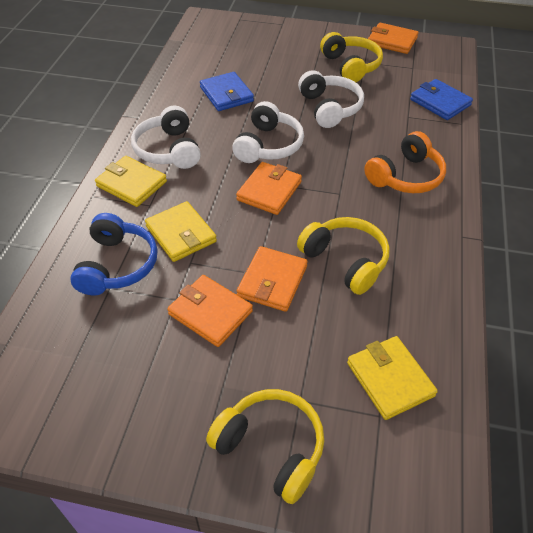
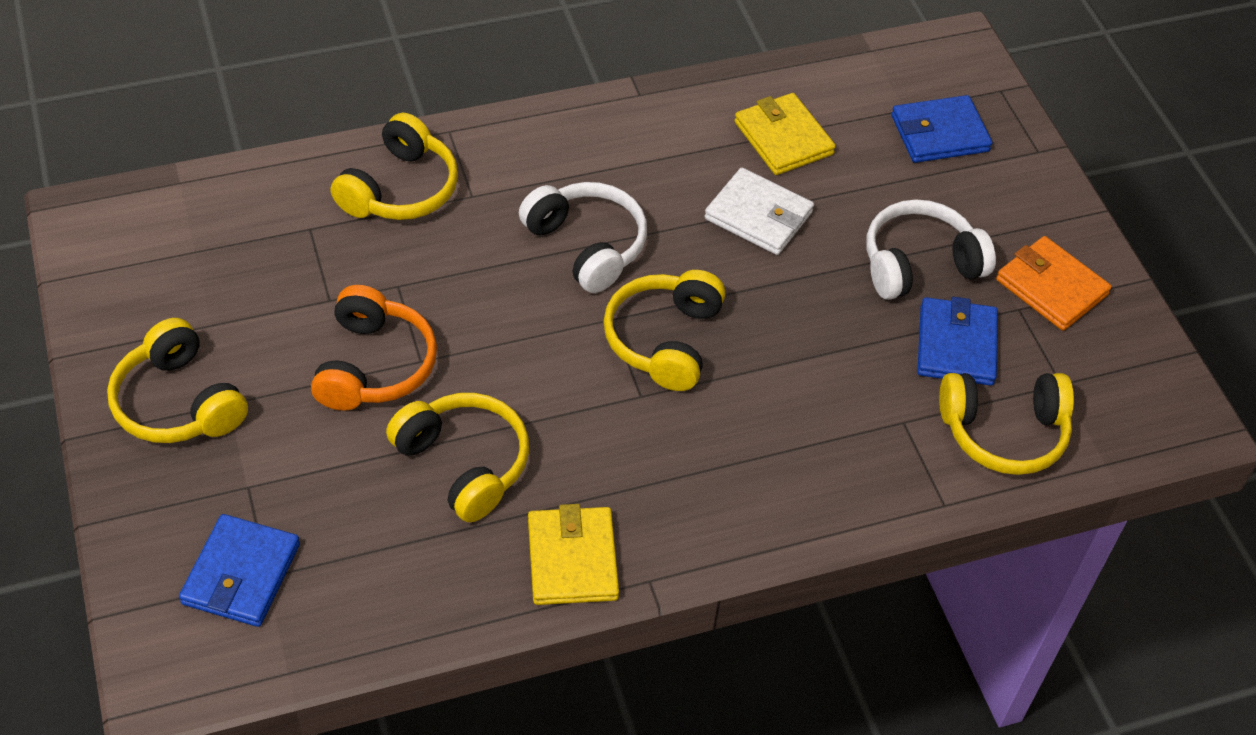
blue headphones: 1 -> 0
blue wallet: 2 -> 3
orange wallet: 4 -> 1
white headphones: 3 -> 2
white wallet: 0 -> 1
yellow headphones: 3 -> 5
yellow wallet: 3 -> 2

